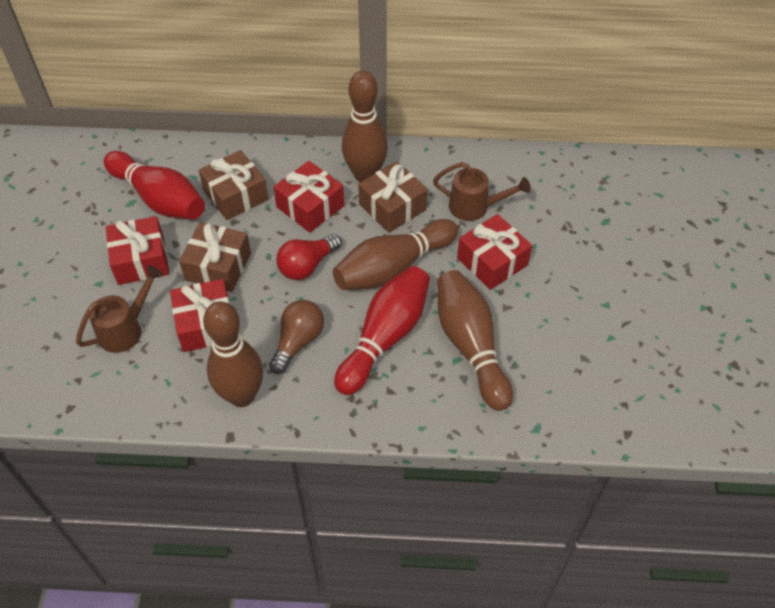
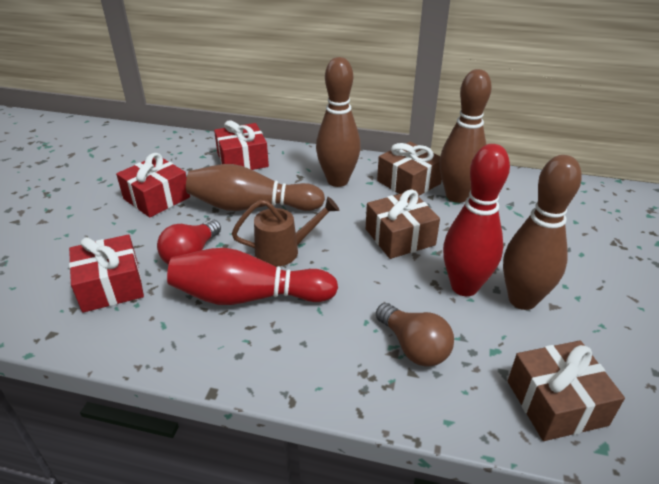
brown watering can: 2 -> 1
red gift: 4 -> 3

